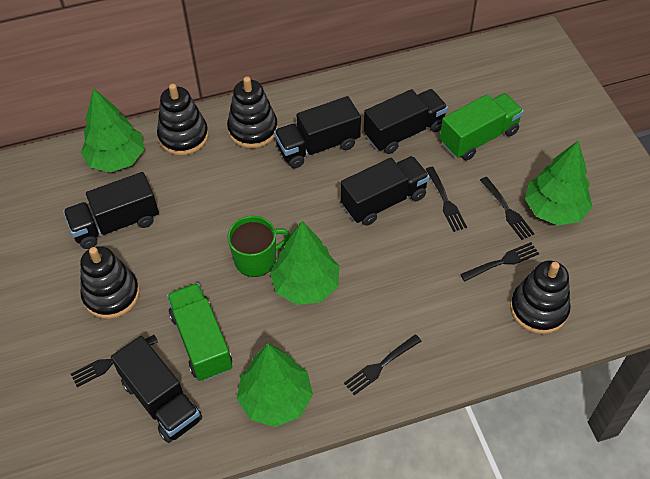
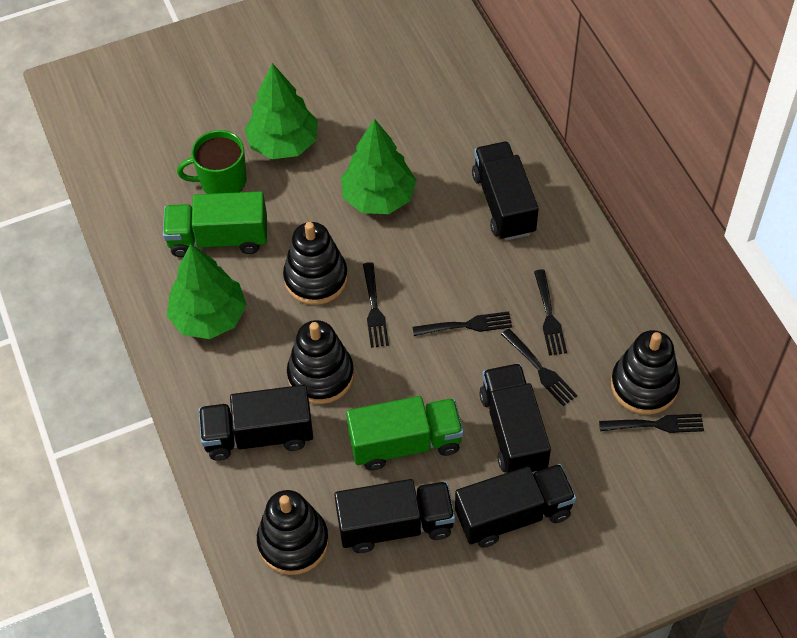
green tree: 4 -> 3

